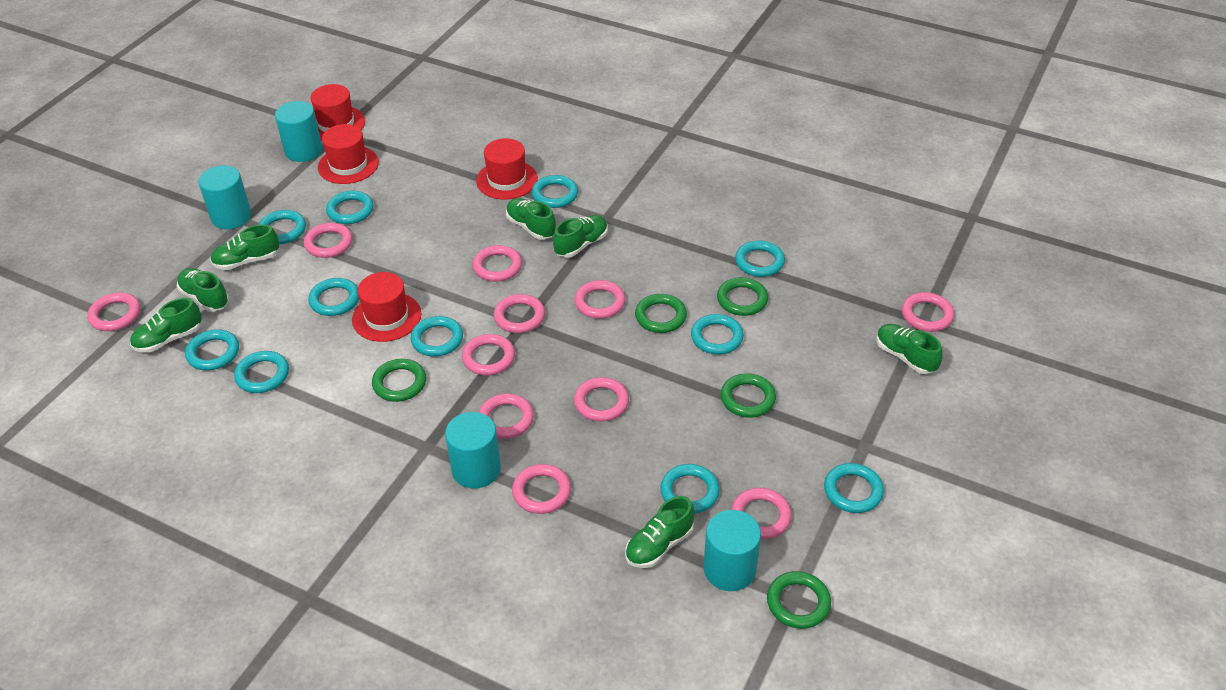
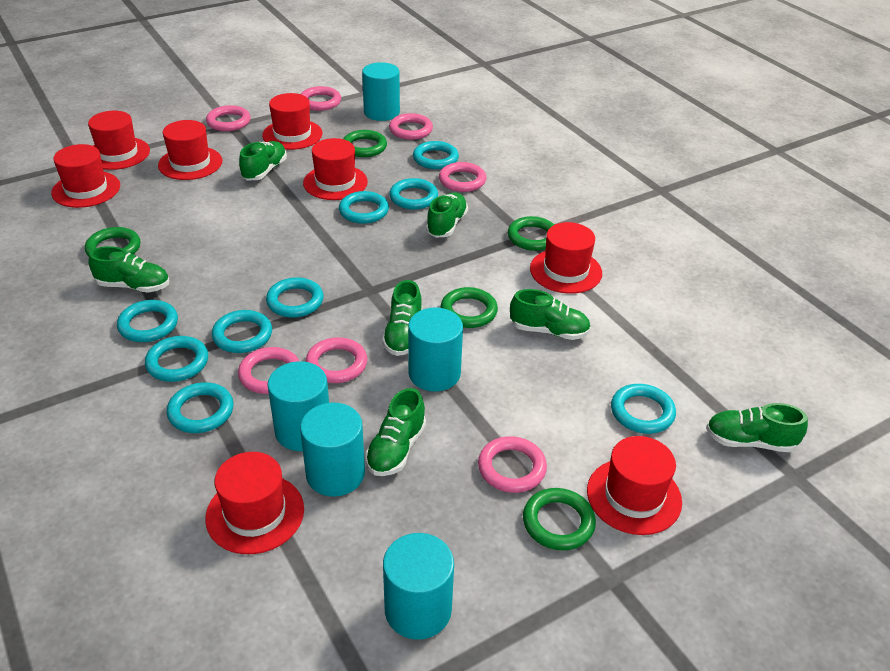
pink ring: 11 -> 7
red hat: 4 -> 8
turquoise cylinder: 4 -> 5
turquoise ring: 11 -> 9

